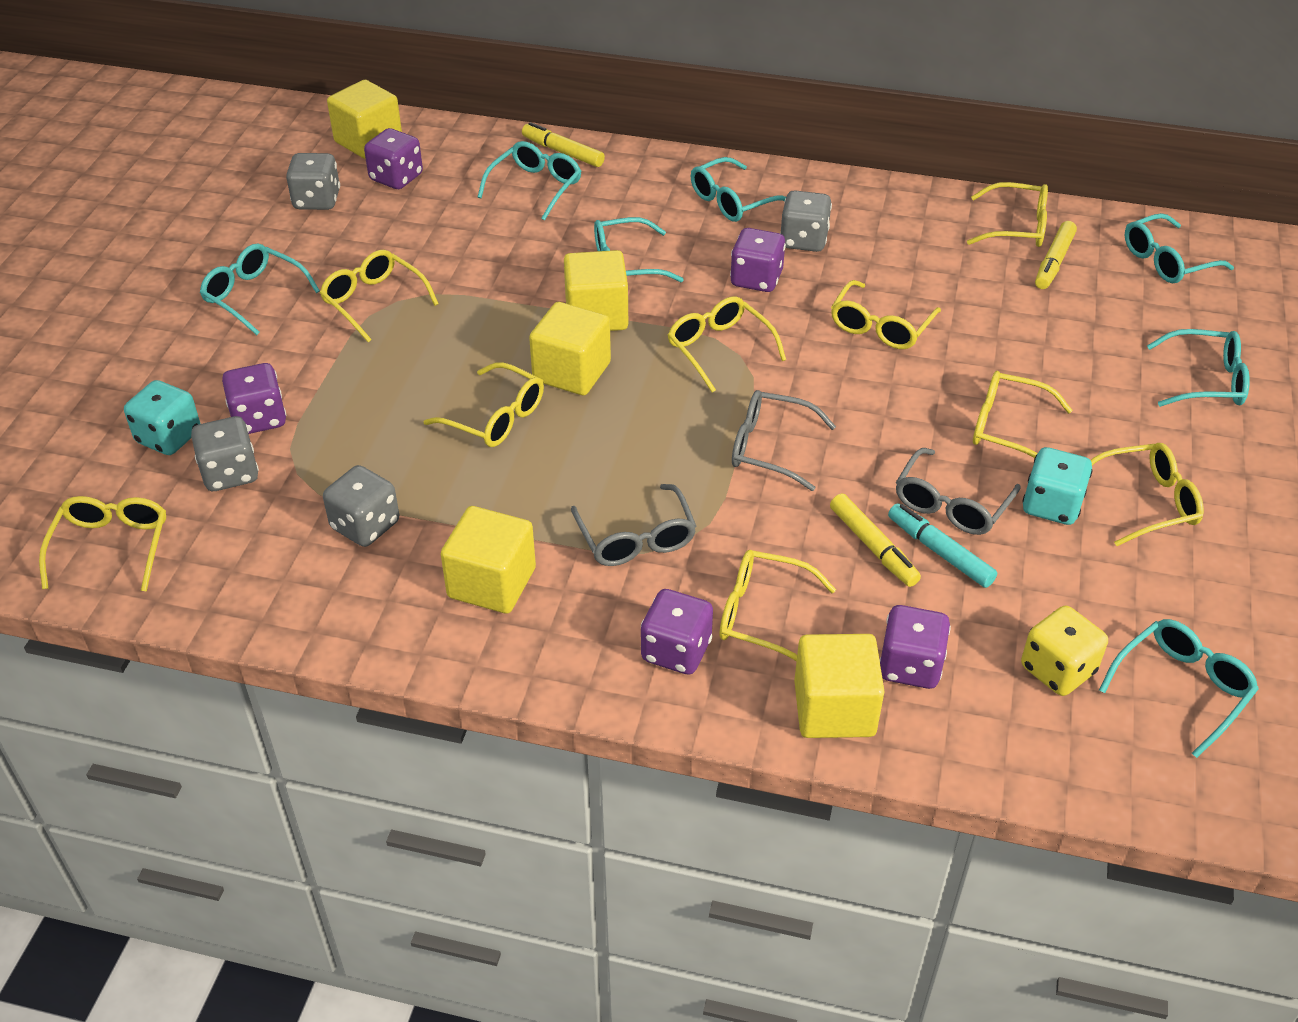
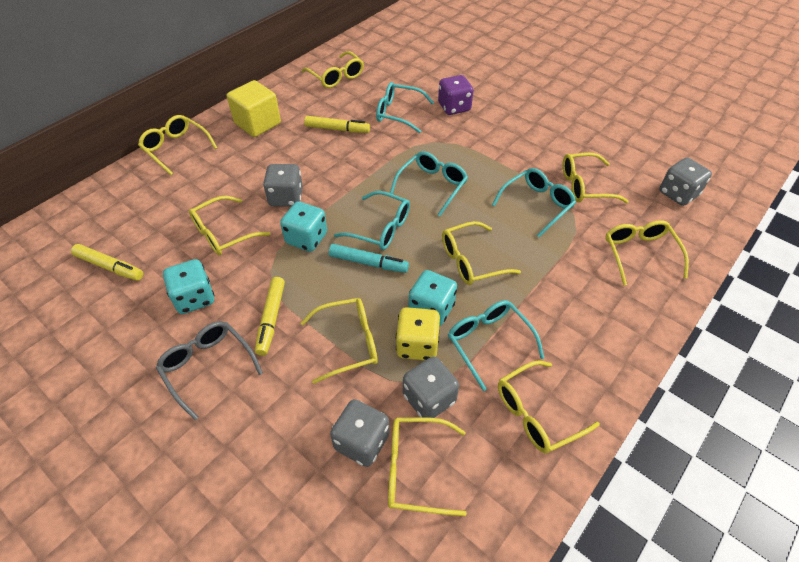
grey glasses: 3 -> 1
purple dice: 5 -> 1
turquoise dice: 2 -> 3
turquoise glasses: 7 -> 5
yellow cube: 5 -> 1

